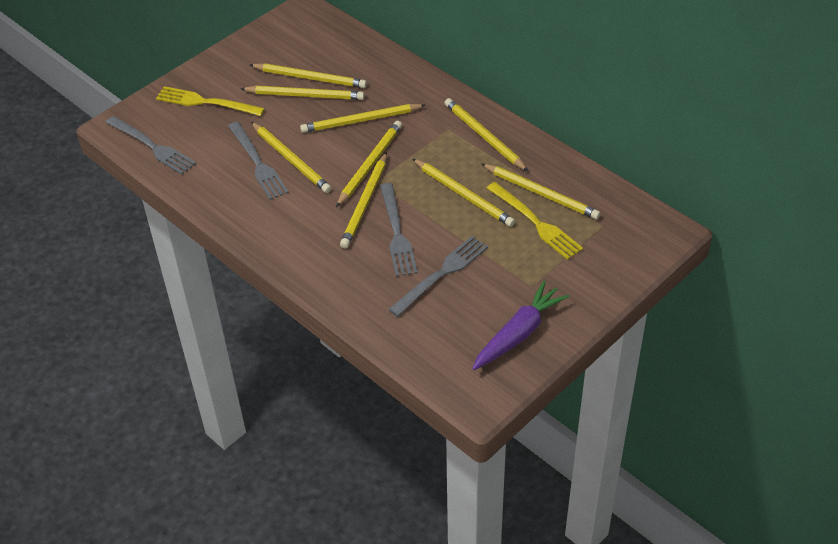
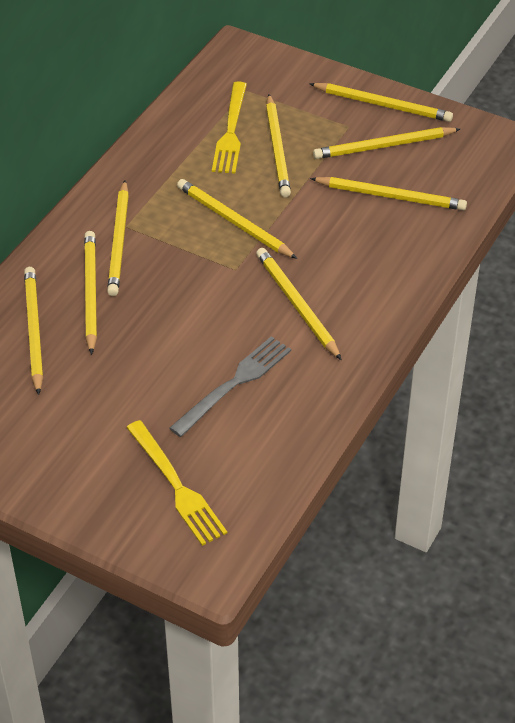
grey fork: 4 -> 1
purple carrot: 1 -> 0

